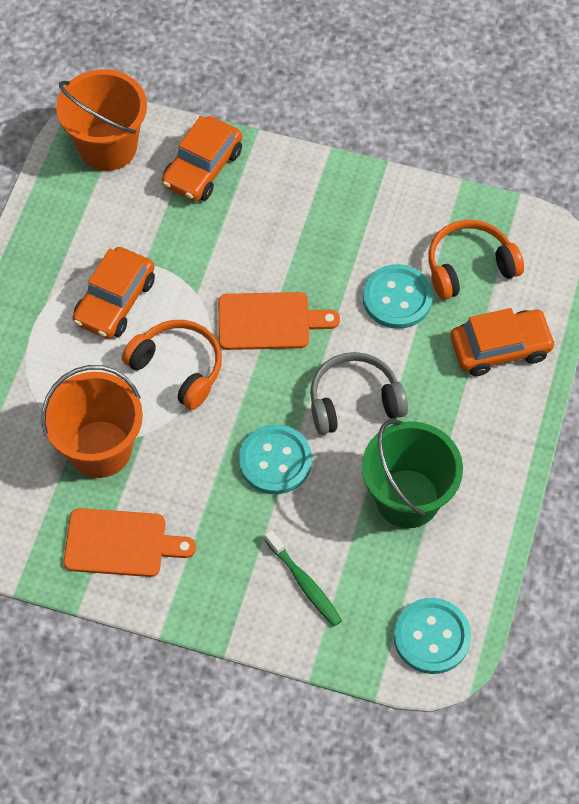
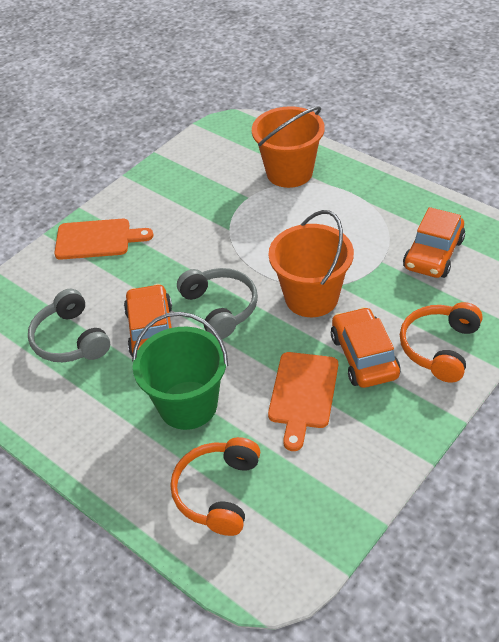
green toothbrush: 1 -> 0
grey headphones: 1 -> 2
turquoise button: 3 -> 0

